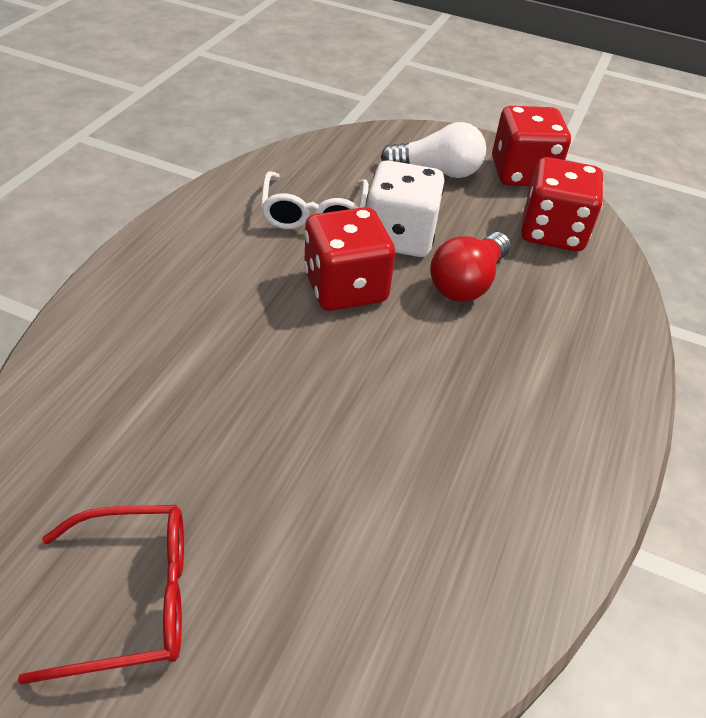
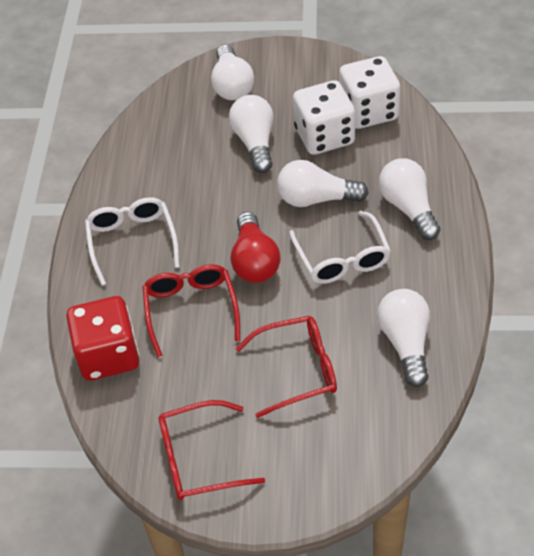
red dice: 3 -> 1
red glasses: 1 -> 3
white dice: 1 -> 2
white glasses: 1 -> 2
white light bulb: 1 -> 5

